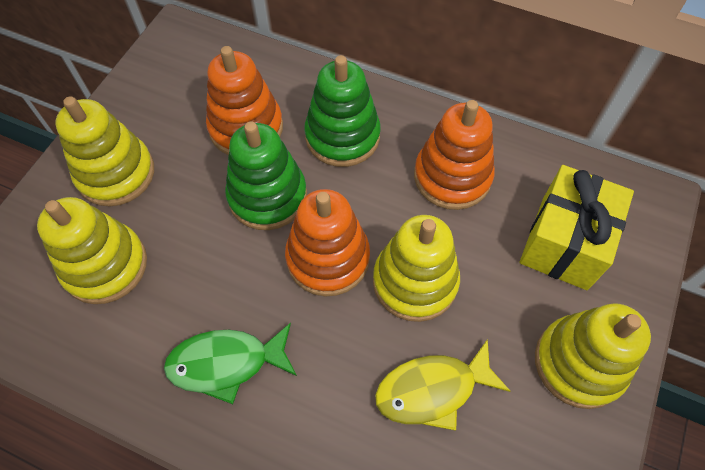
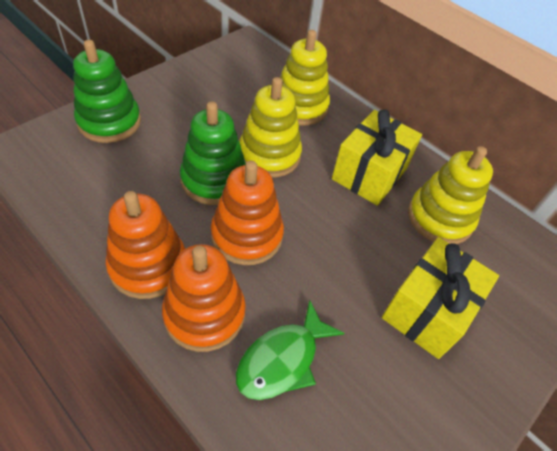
yellow fish: 1 -> 0
yellow gift: 1 -> 2
yellow stacking toy: 4 -> 3

